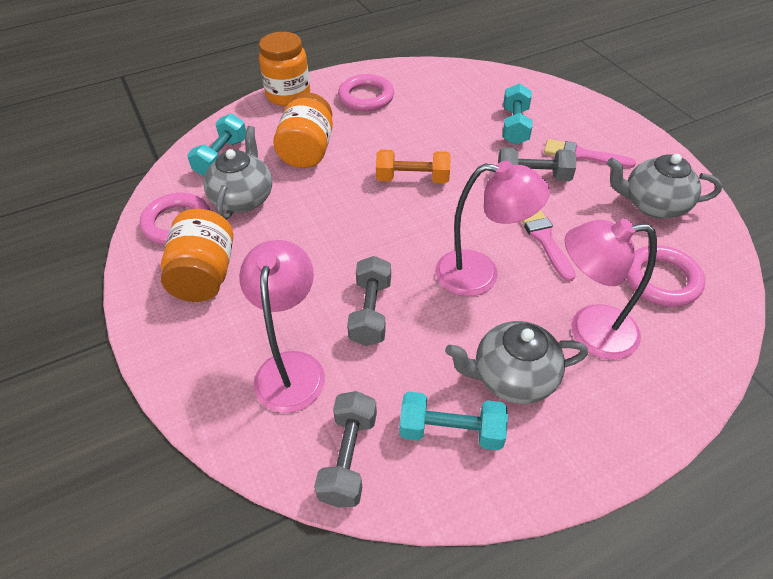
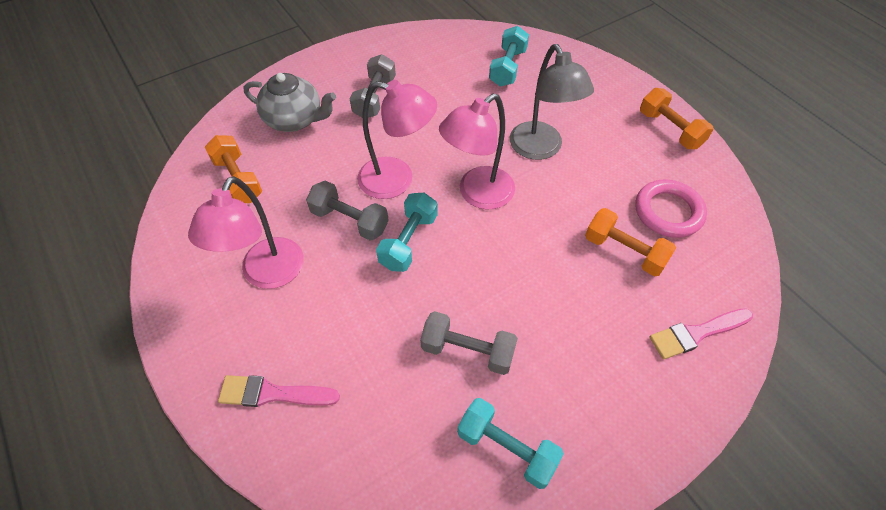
grey lamp: 0 -> 1
grey teapot: 3 -> 1
orange dumbbell: 1 -> 3
orange jar: 3 -> 0
pink ring: 3 -> 1

